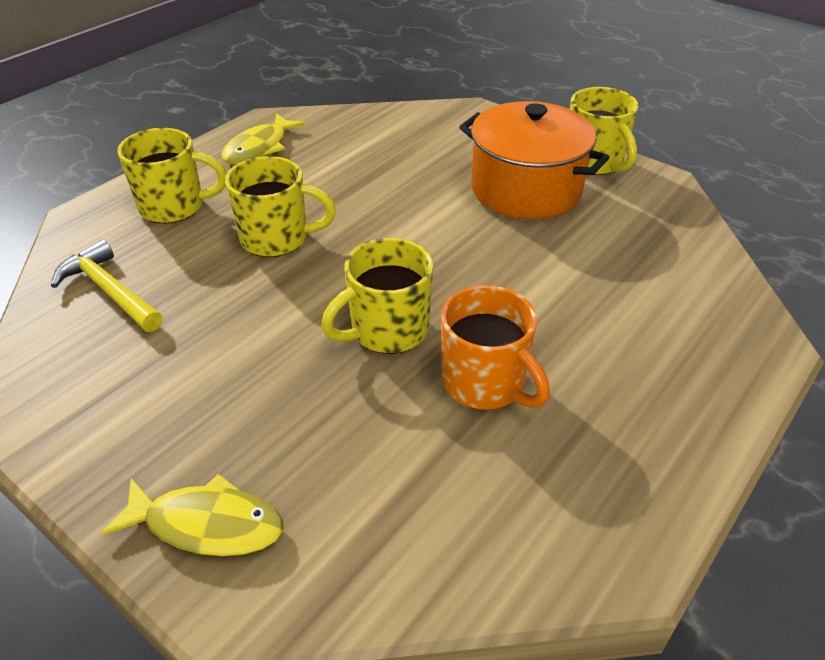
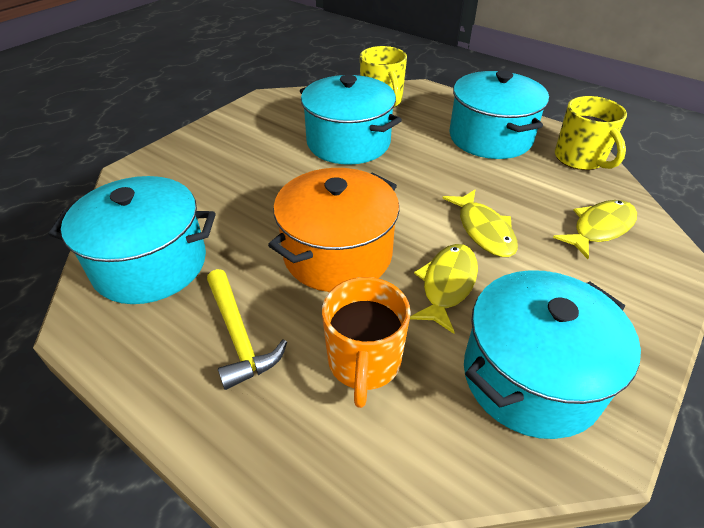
turquoise pot: 0 -> 4
yellow fish: 2 -> 3
yellow mug: 4 -> 2

